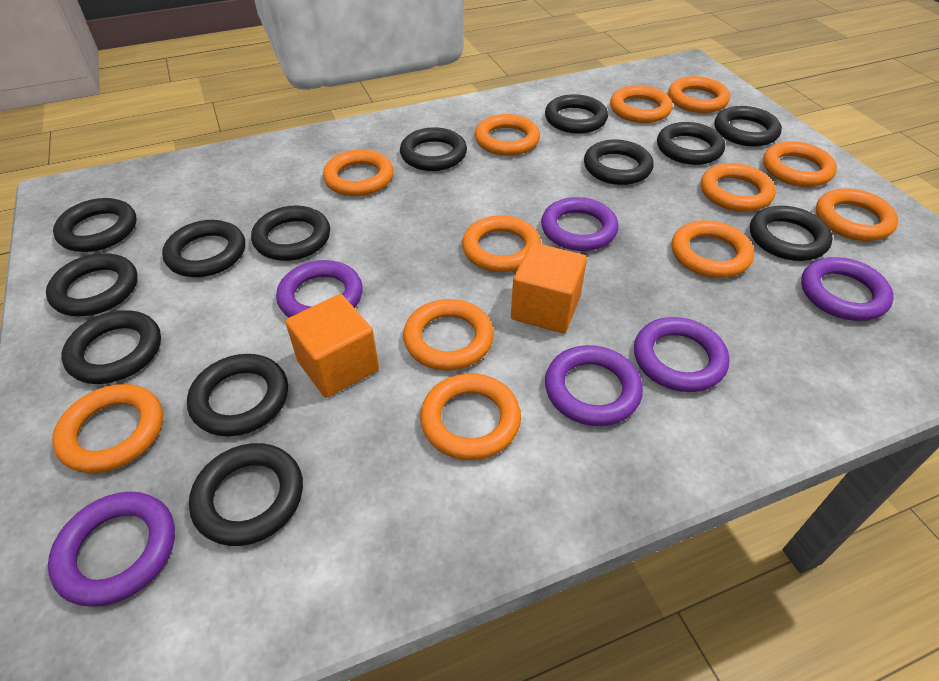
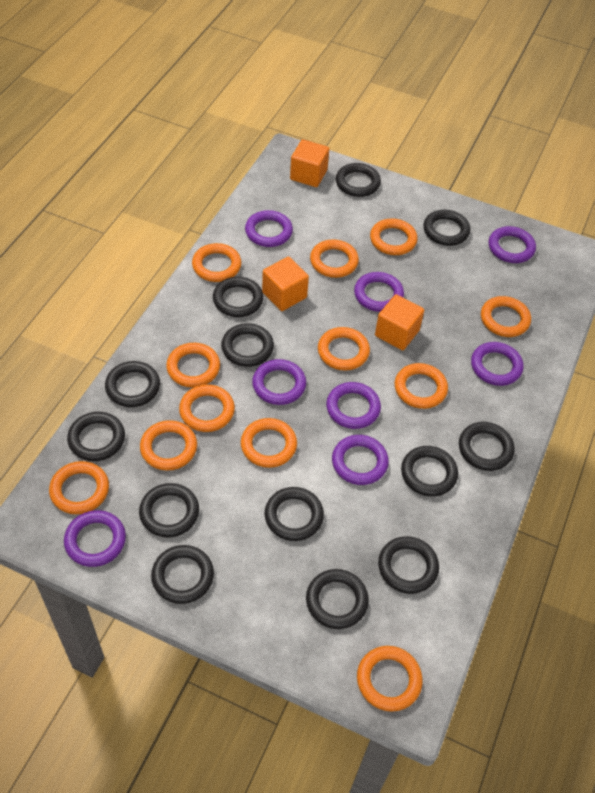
orange cube: 2 -> 3
purple ring: 6 -> 8

